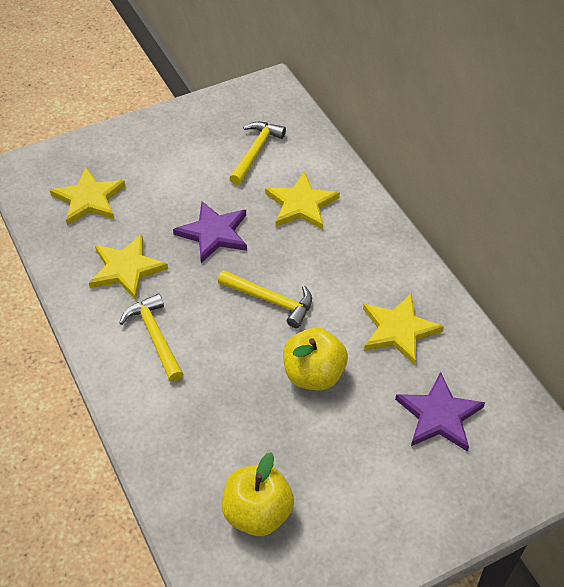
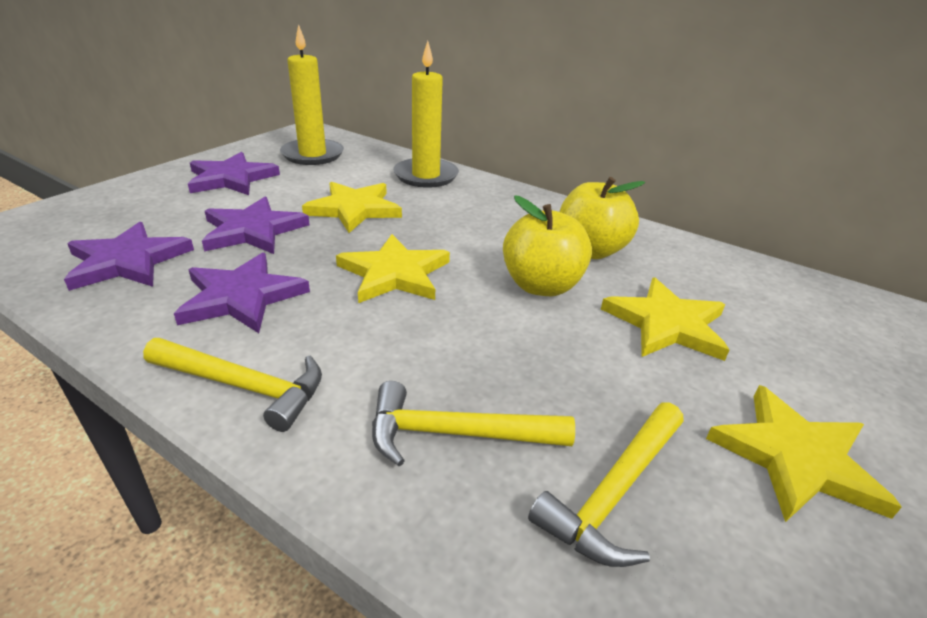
purple star: 2 -> 4
yellow candle: 0 -> 2

